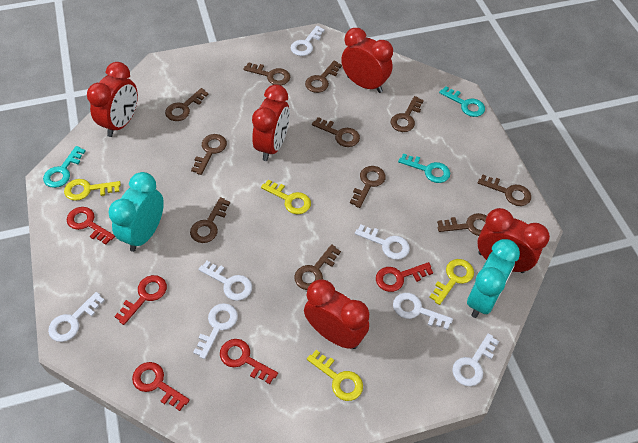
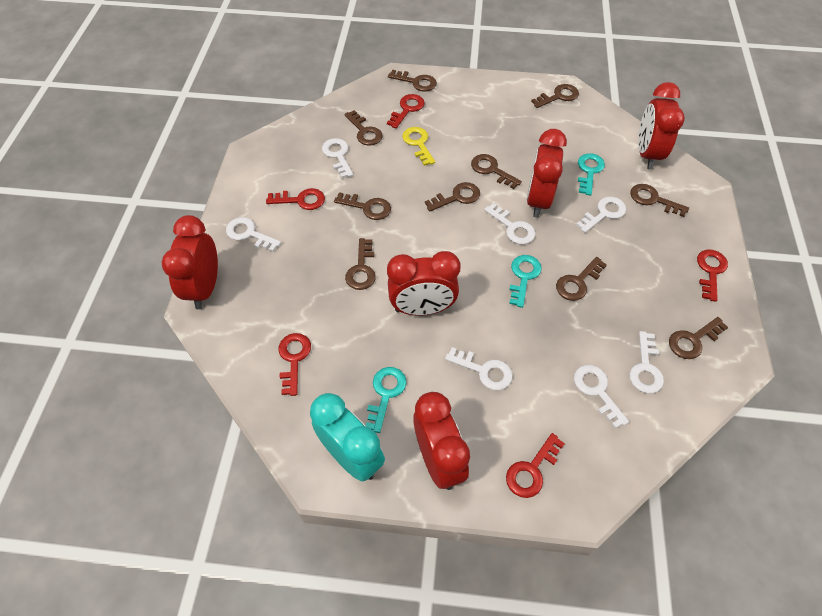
brown key: 11 -> 10
turquoise clock: 2 -> 1
yellow key: 4 -> 1

